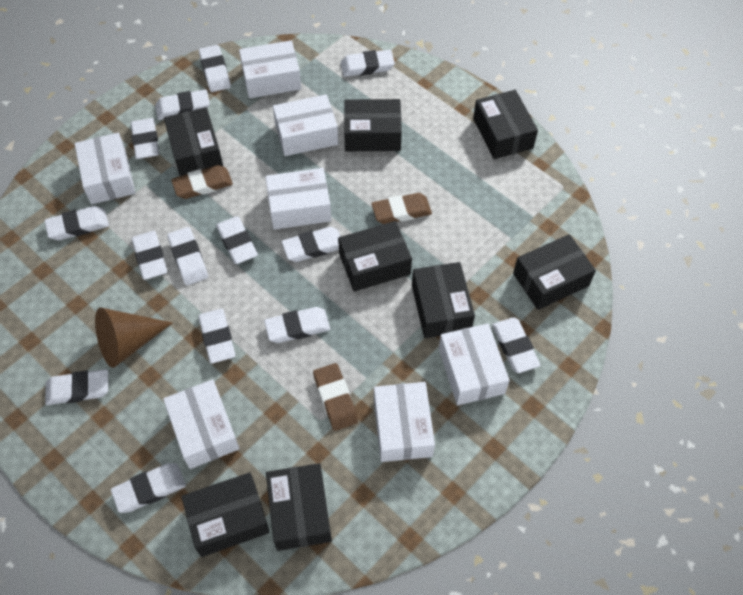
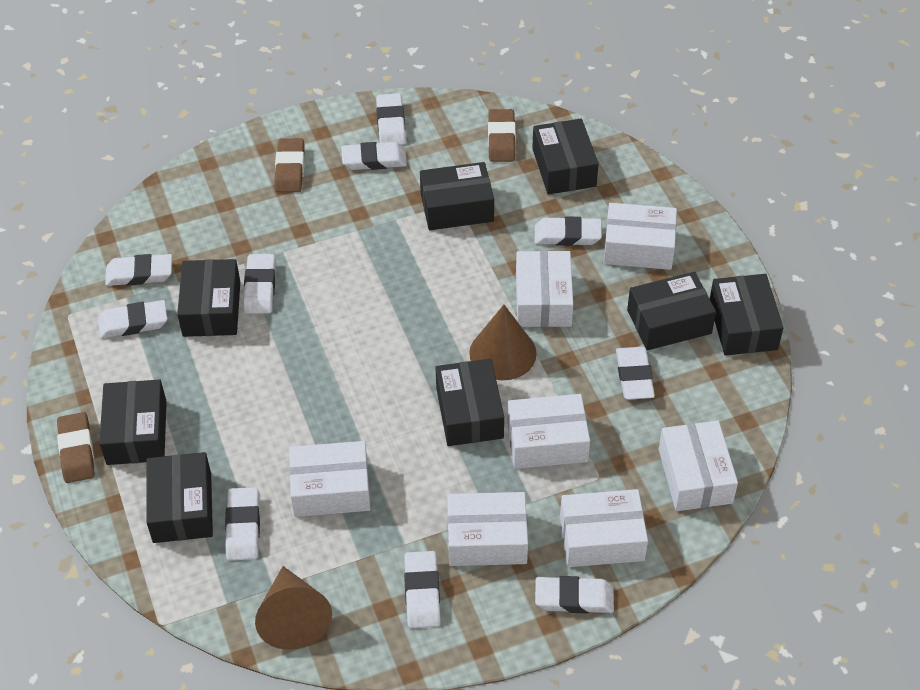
brown cone: 1 -> 2
white eraser: 14 -> 10

